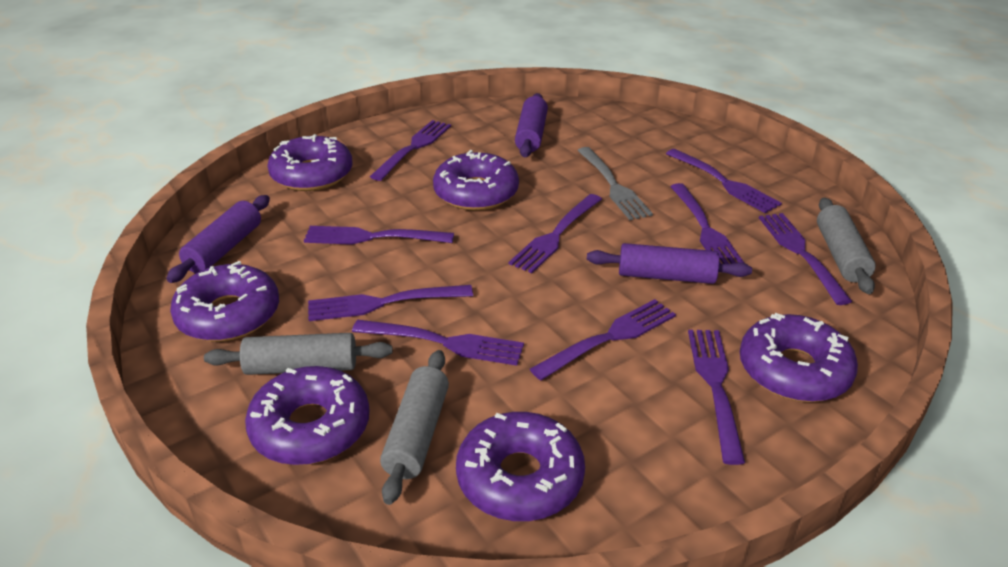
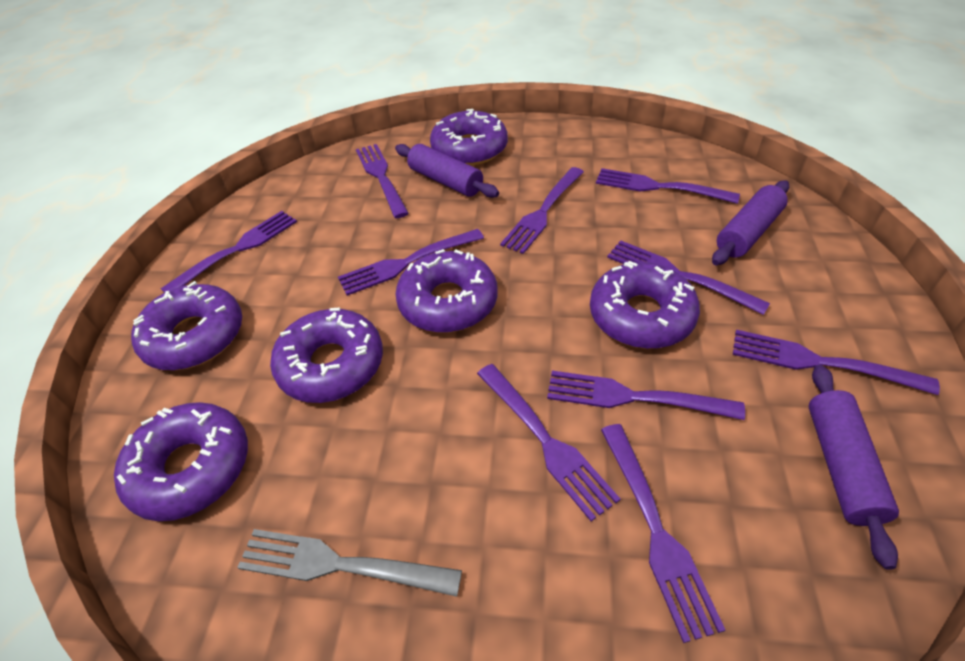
grey rolling pin: 3 -> 0

